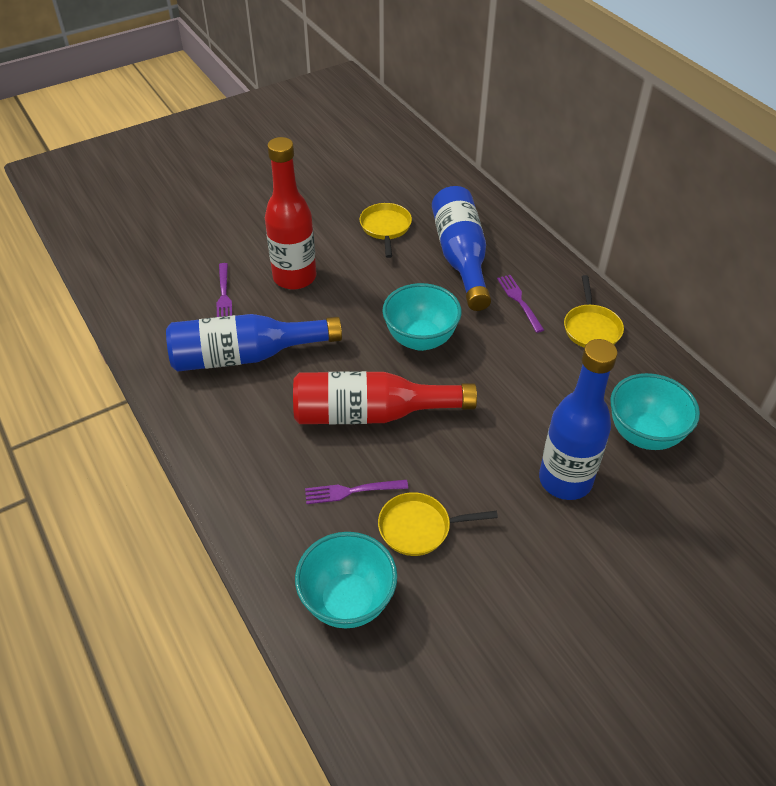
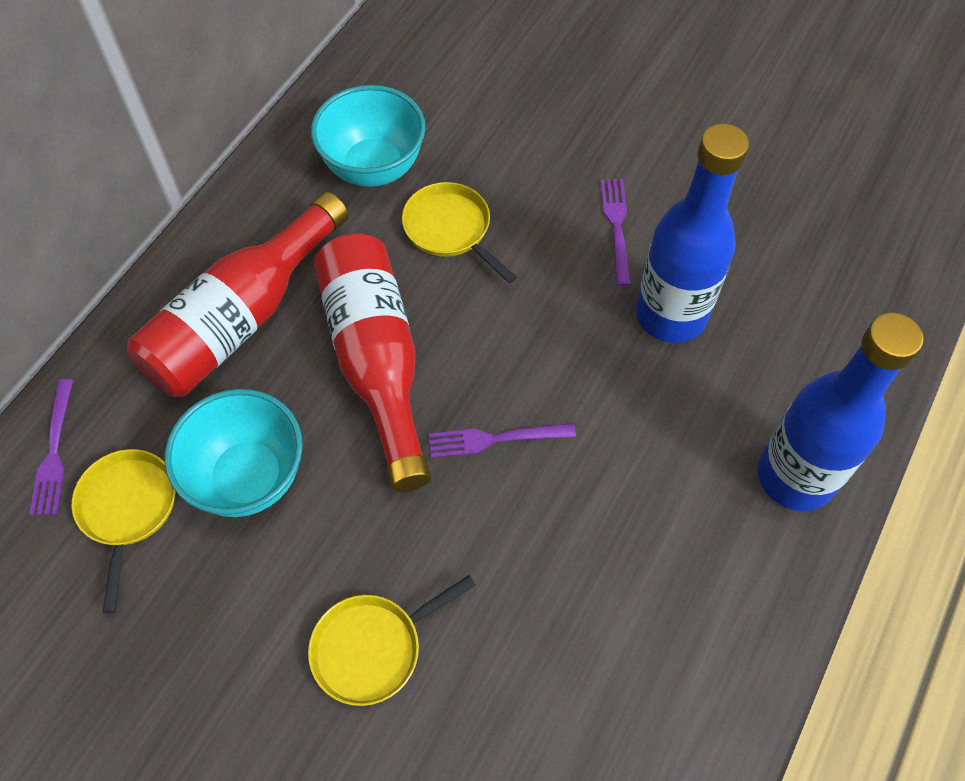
blue bottle: 3 -> 2
turquoise bowl: 3 -> 2

